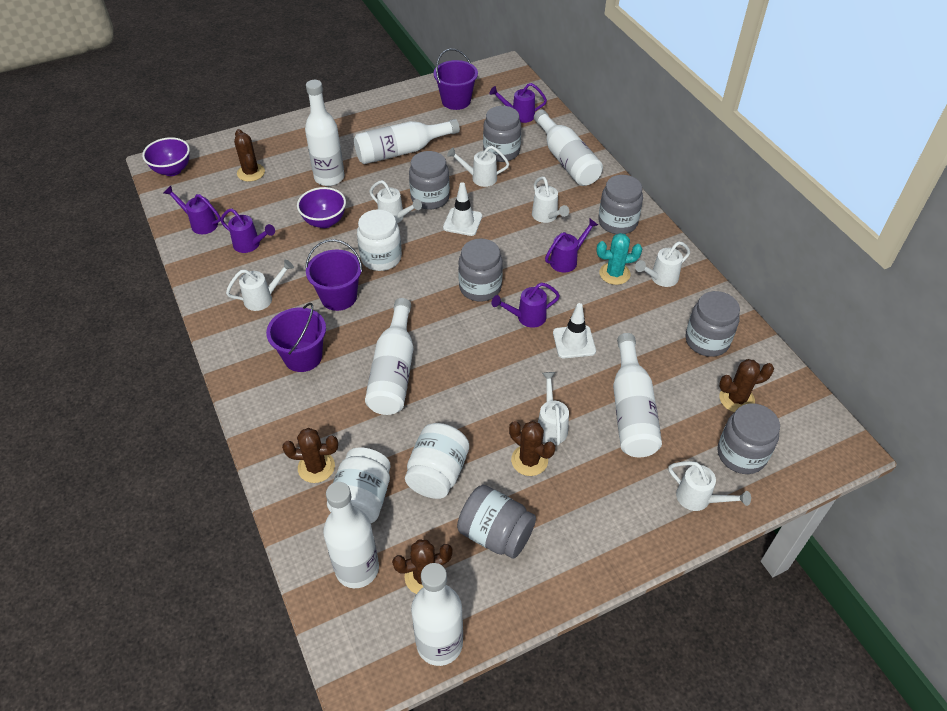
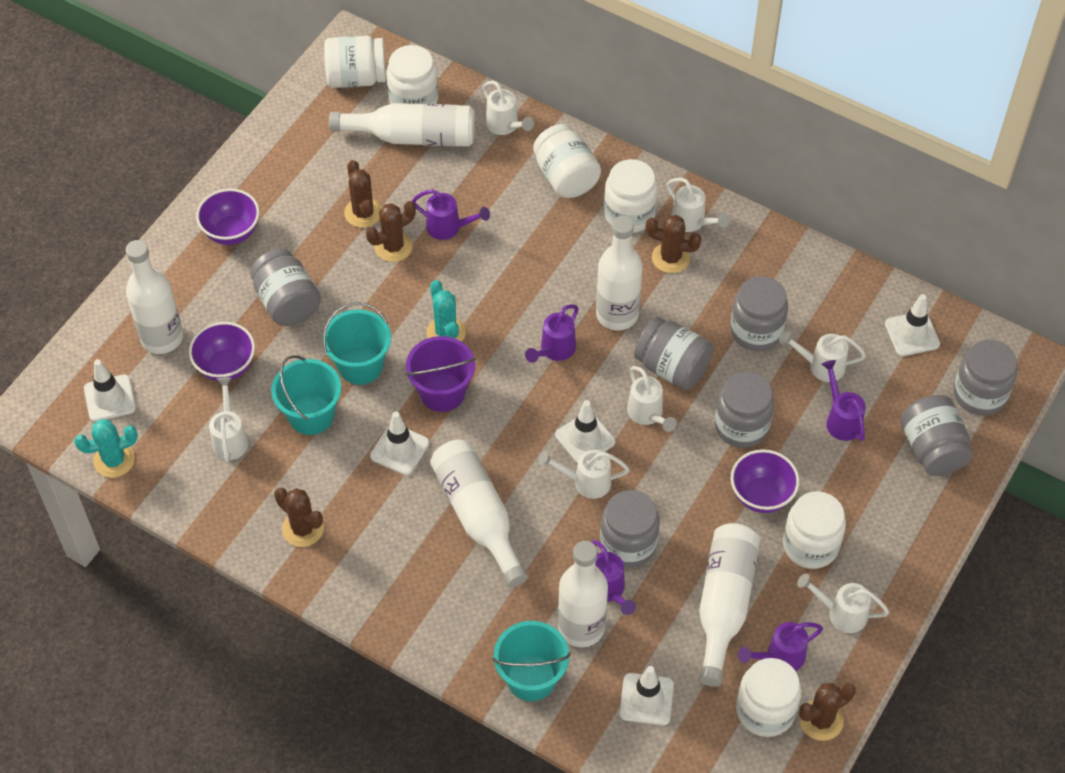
purple bowl: 2 -> 3
purple bucket: 3 -> 1
turquoise bucket: 0 -> 3
turquoise cactus: 1 -> 2
white bottle: 7 -> 6
white jar: 3 -> 6
white traffic cone: 2 -> 5

